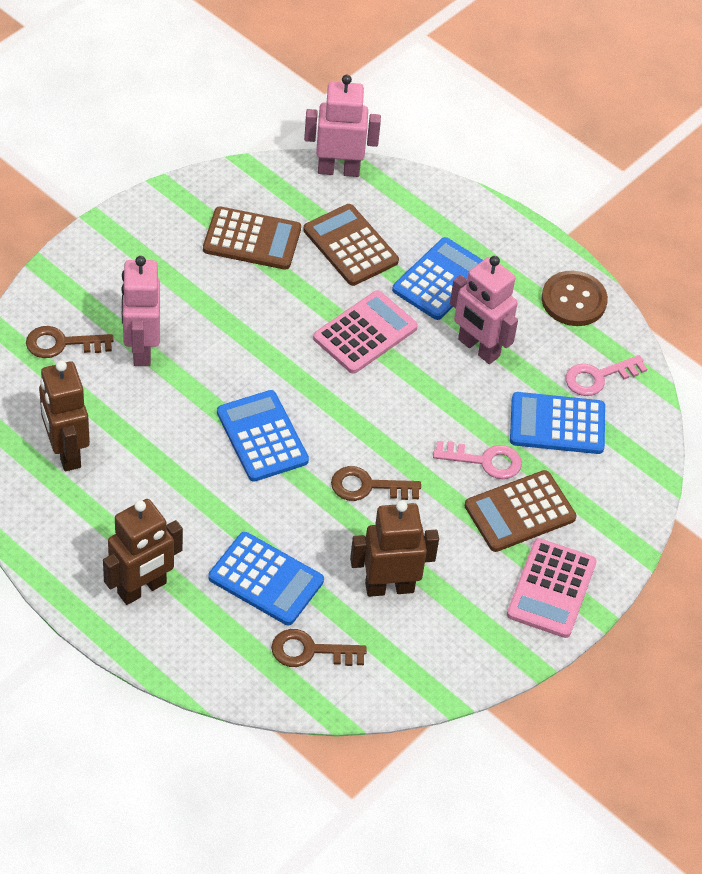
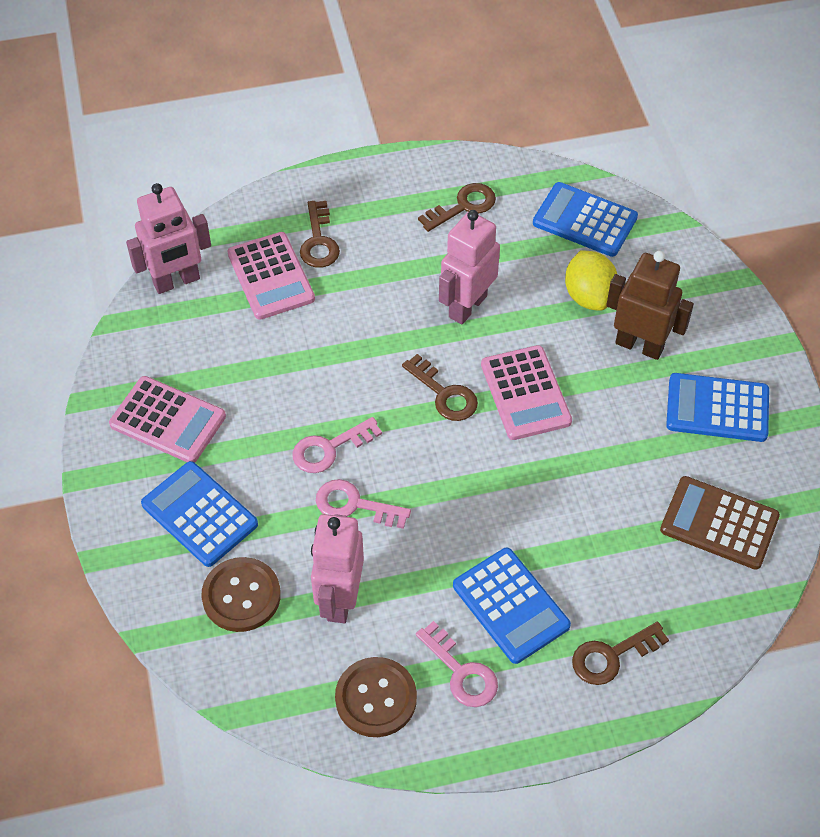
brown button: 1 -> 2
brown calculator: 3 -> 1
brown key: 3 -> 4
brown robot: 3 -> 1
pink calculator: 2 -> 3
pink key: 2 -> 3
yellow lemon: 0 -> 1

